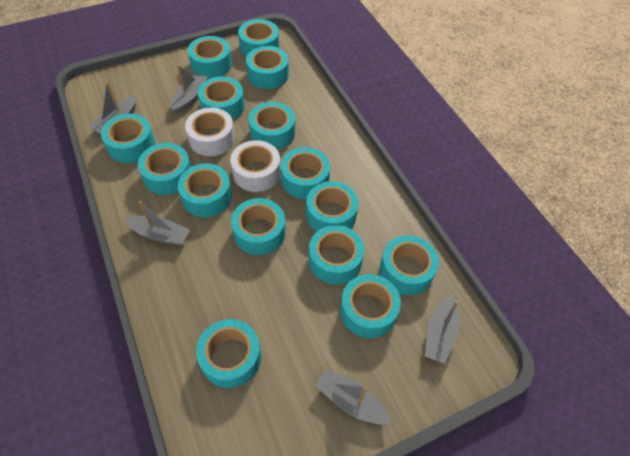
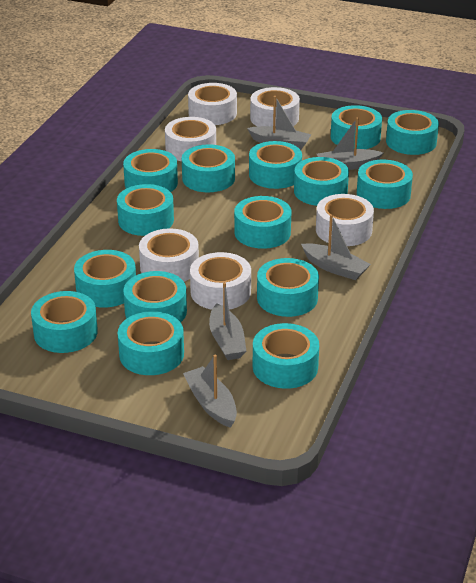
white tape: 2 -> 6

